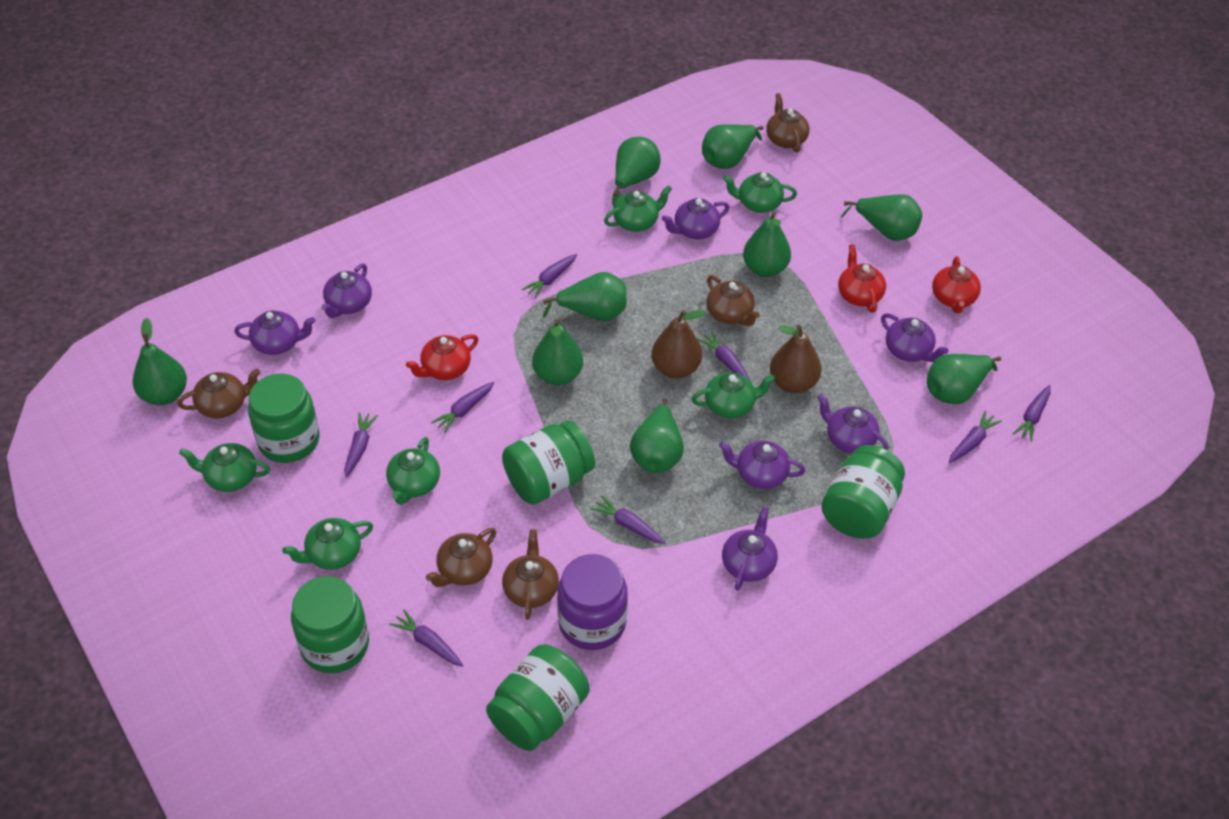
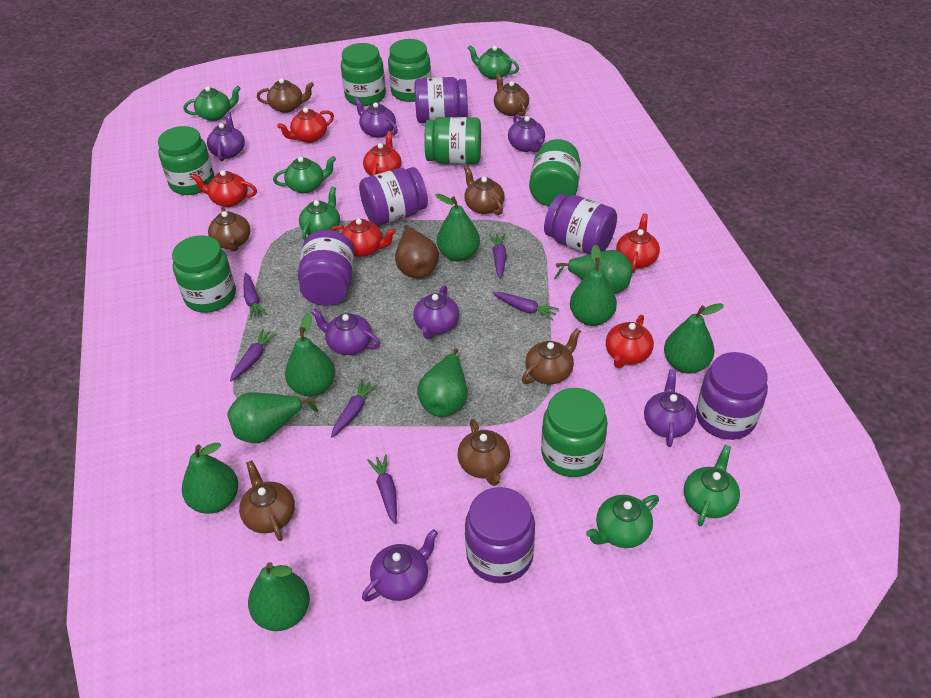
brown pear: 2 -> 1
brown teapot: 5 -> 7
green jar: 5 -> 7
purple carrot: 8 -> 6
purple jar: 1 -> 6
red teapot: 3 -> 6

